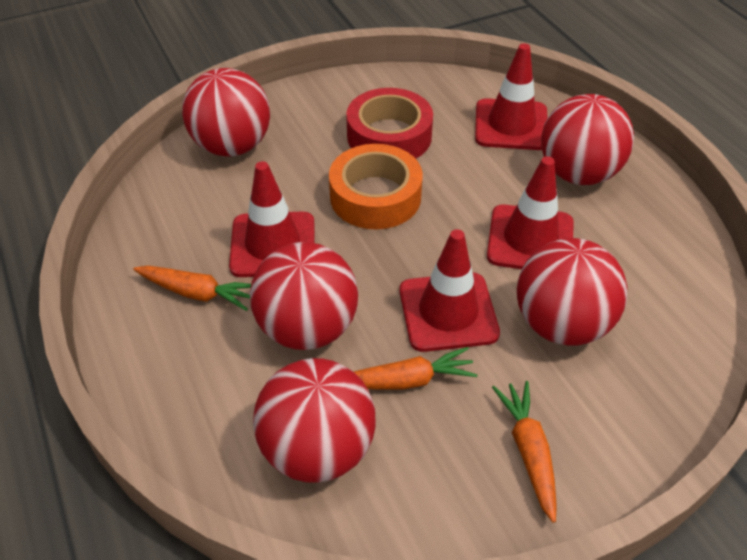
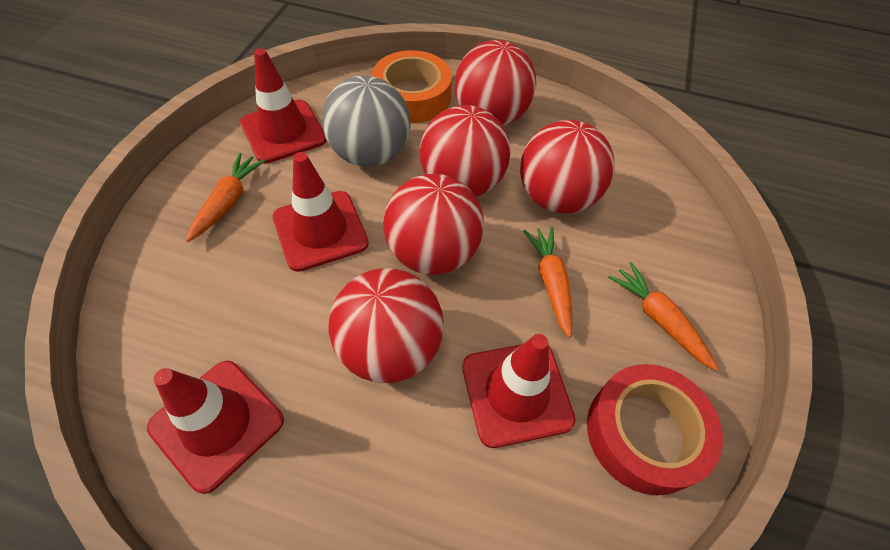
grey ball: 0 -> 1

